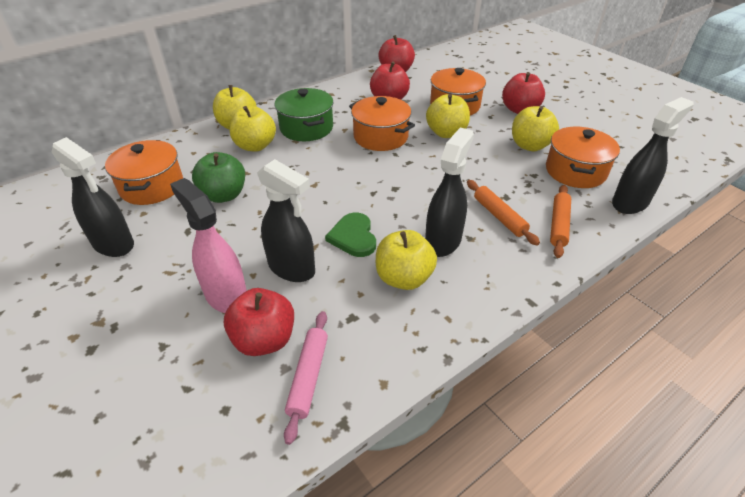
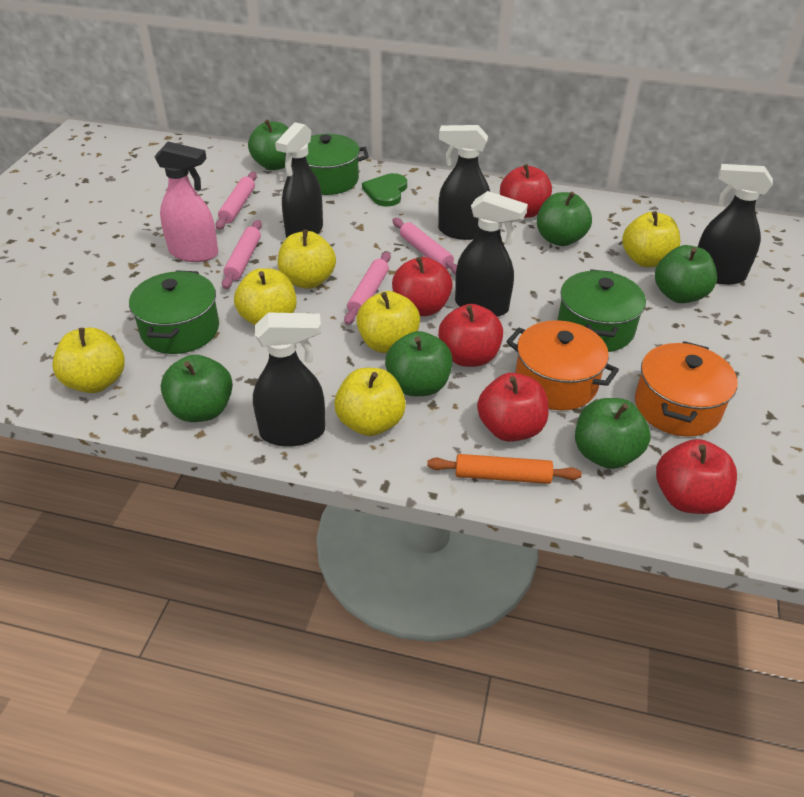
black spray bottle: 4 -> 5
green apple: 1 -> 6
green pot: 1 -> 3
orange pot: 4 -> 2
orange rolling pin: 2 -> 1
pink rolling pin: 1 -> 4
red apple: 4 -> 5
yellow apple: 5 -> 6

